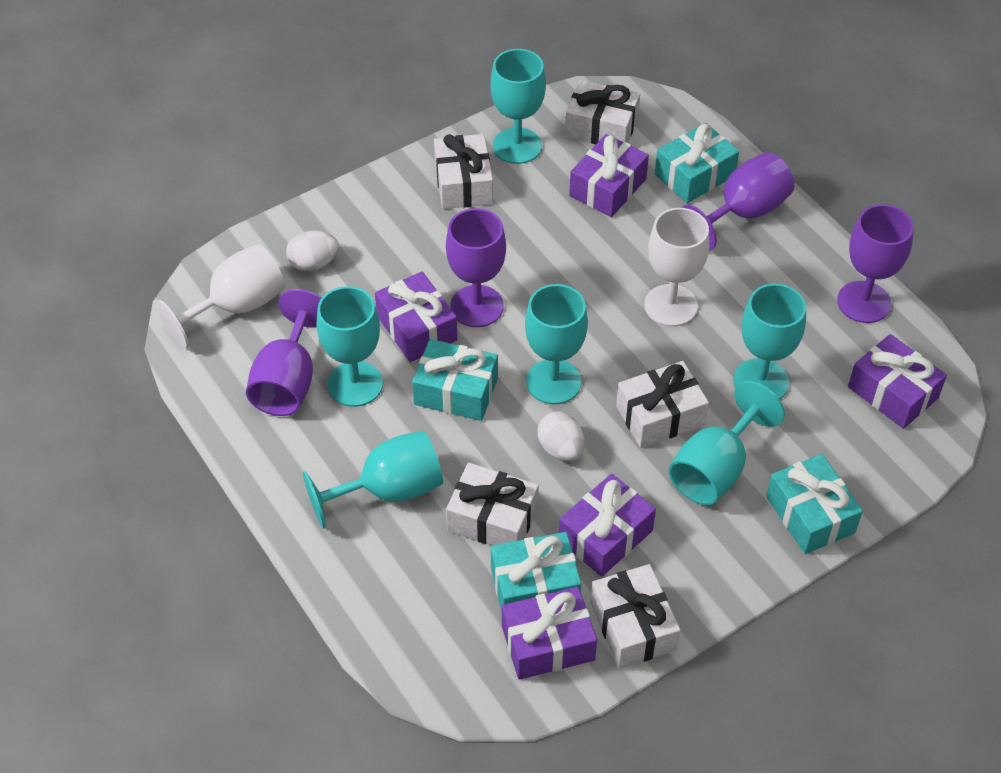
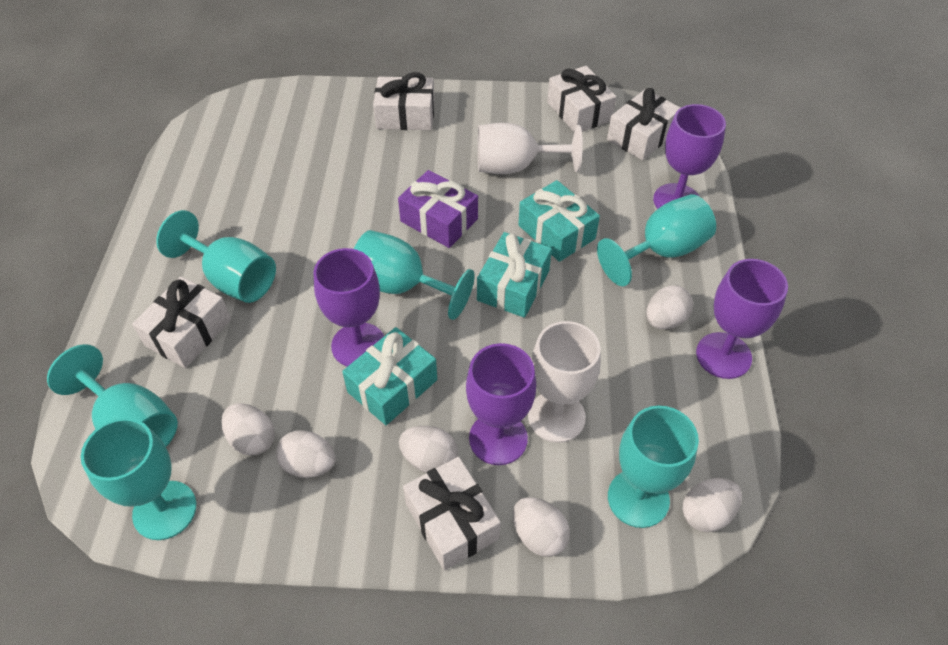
purple gift: 5 -> 1
turquoise gift: 4 -> 3
white egg: 2 -> 6

